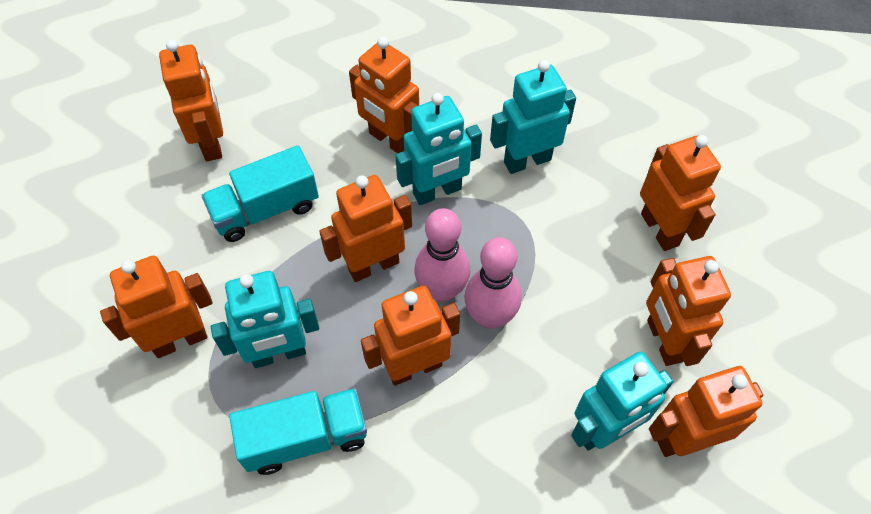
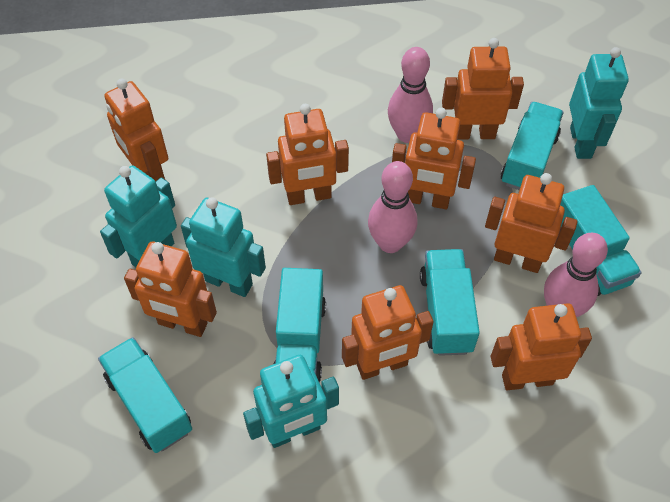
pink bowling pin: 2 -> 3
turquoise truck: 2 -> 5

